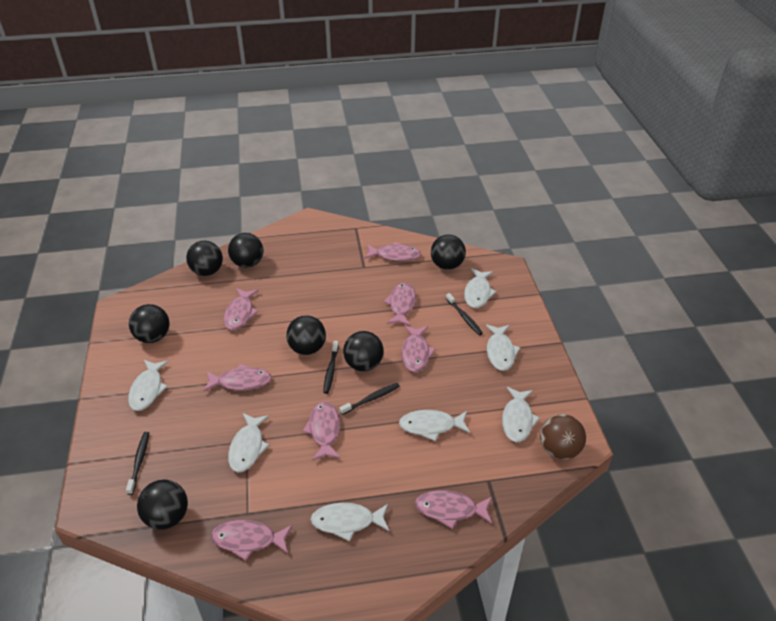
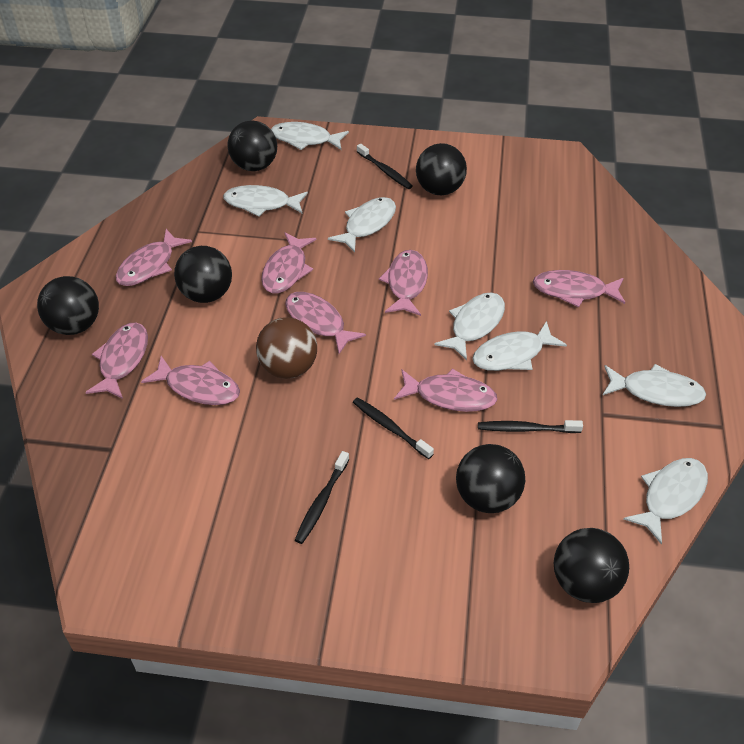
black ball: 7 -> 6

